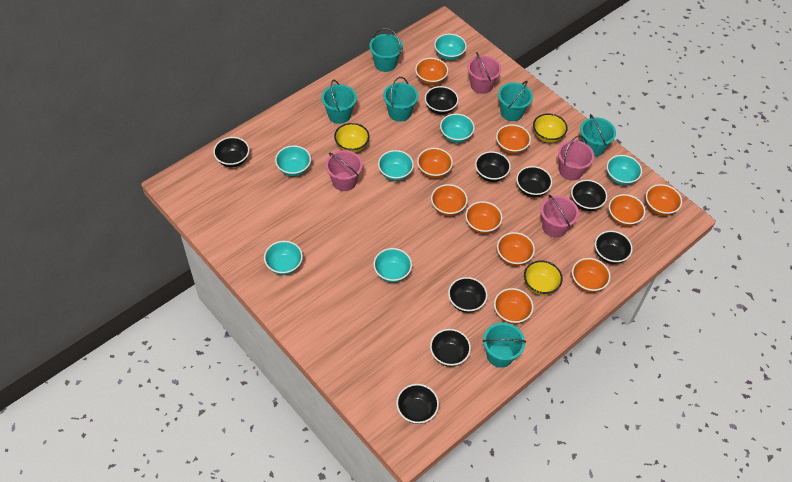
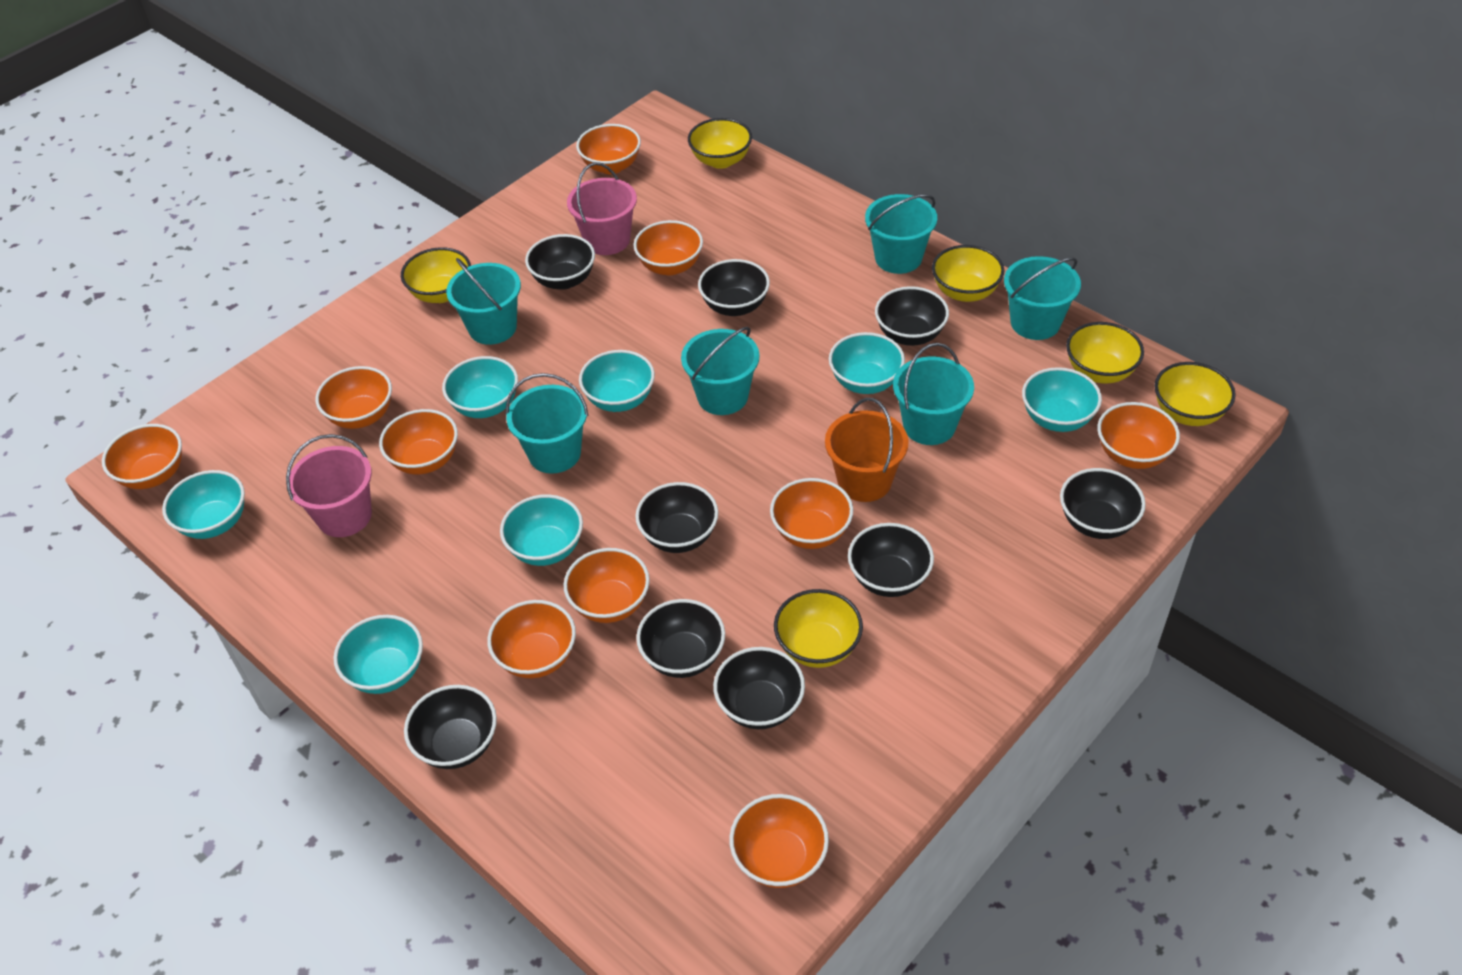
orange bucket: 0 -> 1
pink bucket: 4 -> 2
yellow bowl: 3 -> 6

